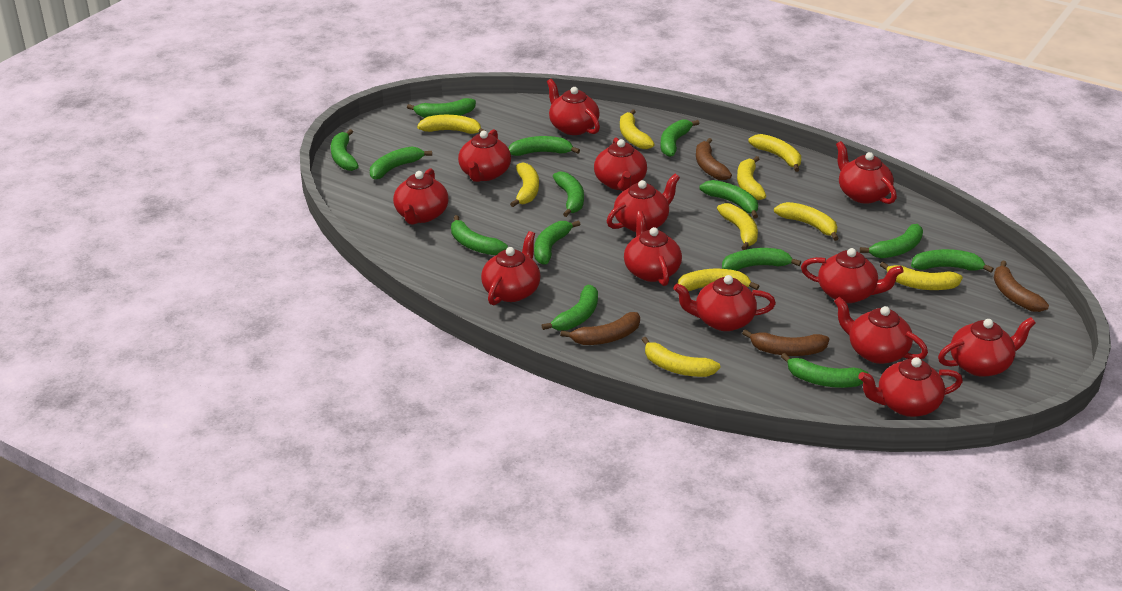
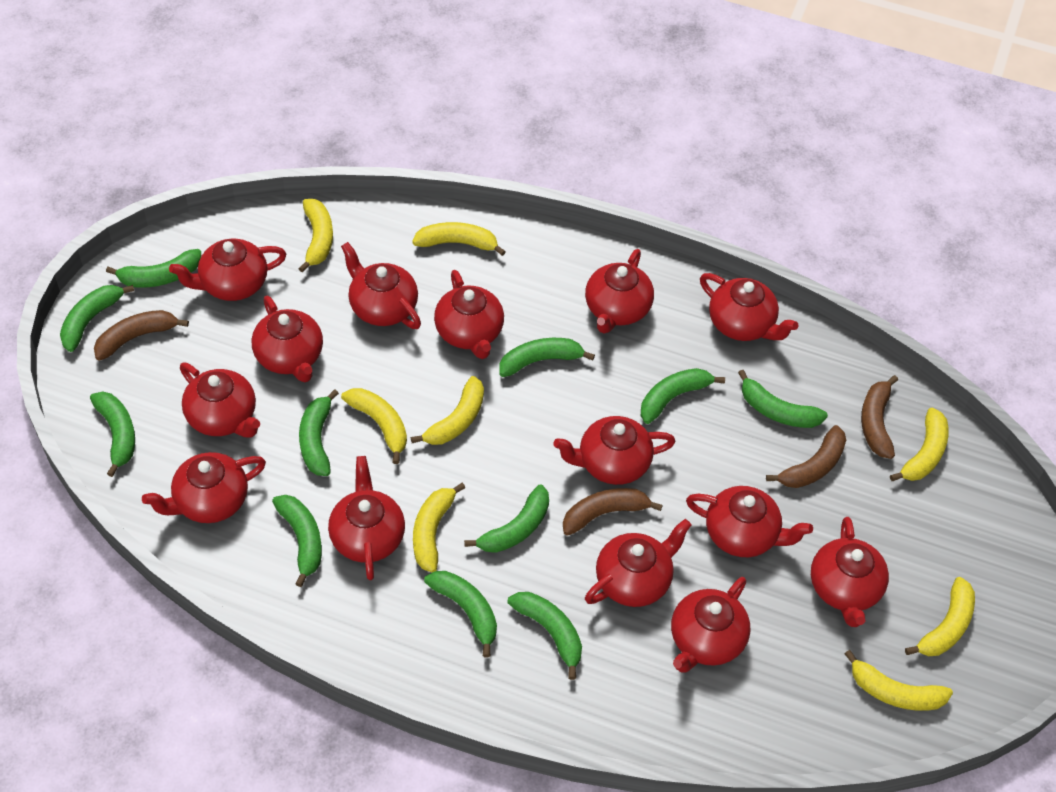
green banana: 14 -> 11
red teapot: 13 -> 14
yellow banana: 10 -> 8

